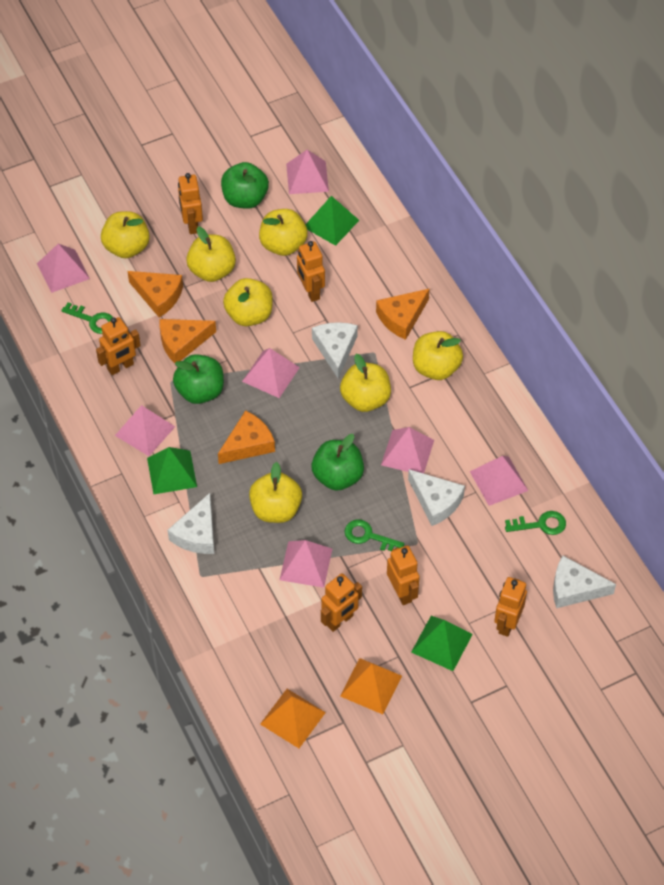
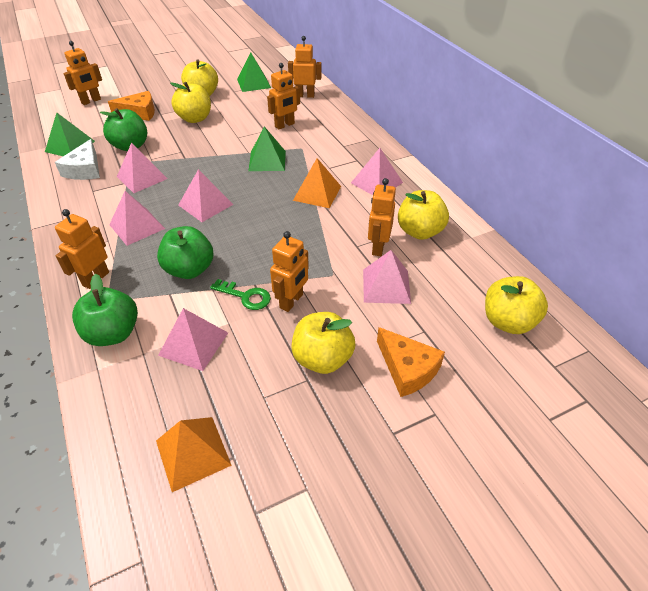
green key: 3 -> 1
orange cheese: 4 -> 2
pink pyramid: 7 -> 6
white cheese: 4 -> 1
yellow apple: 7 -> 5

